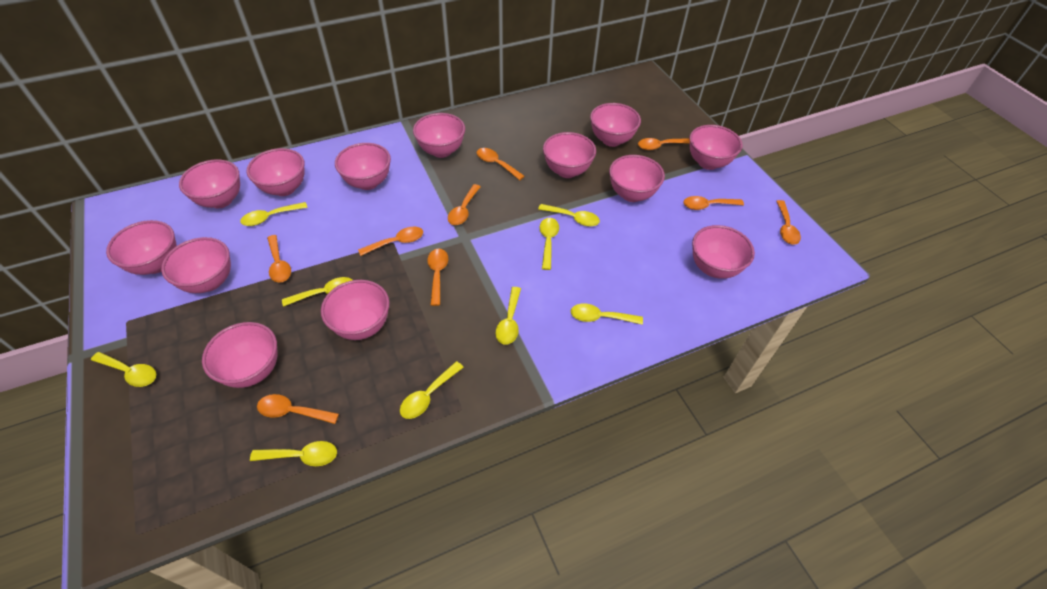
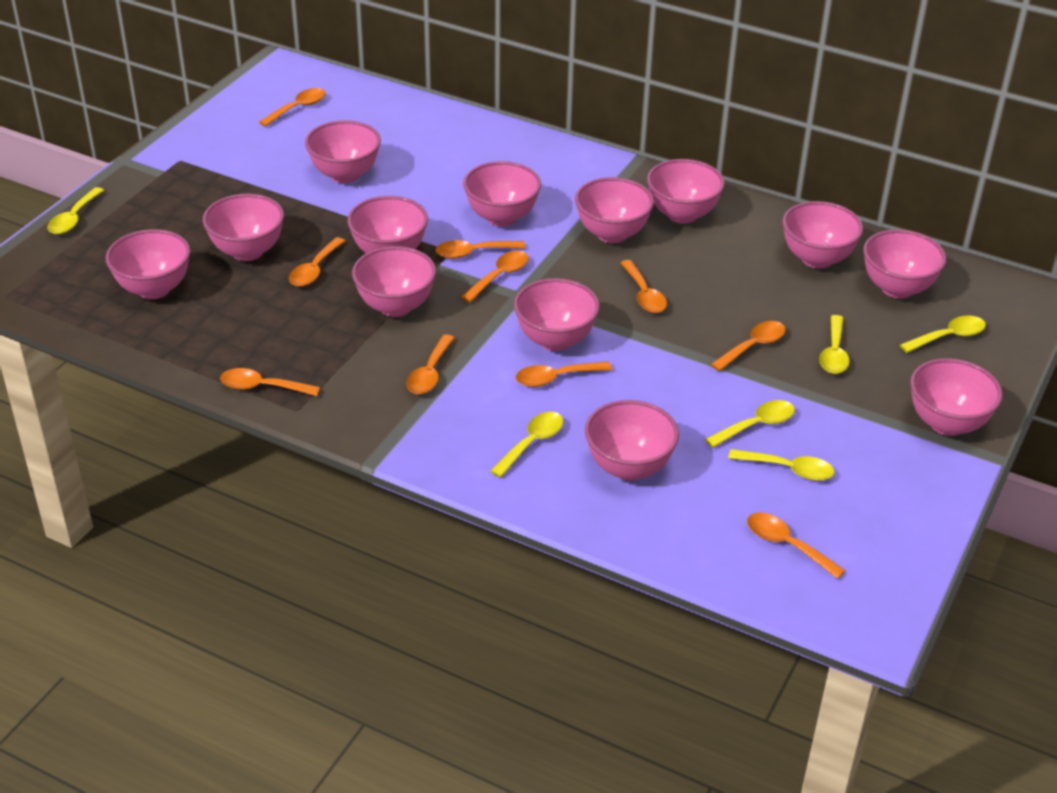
orange spoon: 9 -> 10
yellow spoon: 9 -> 6

